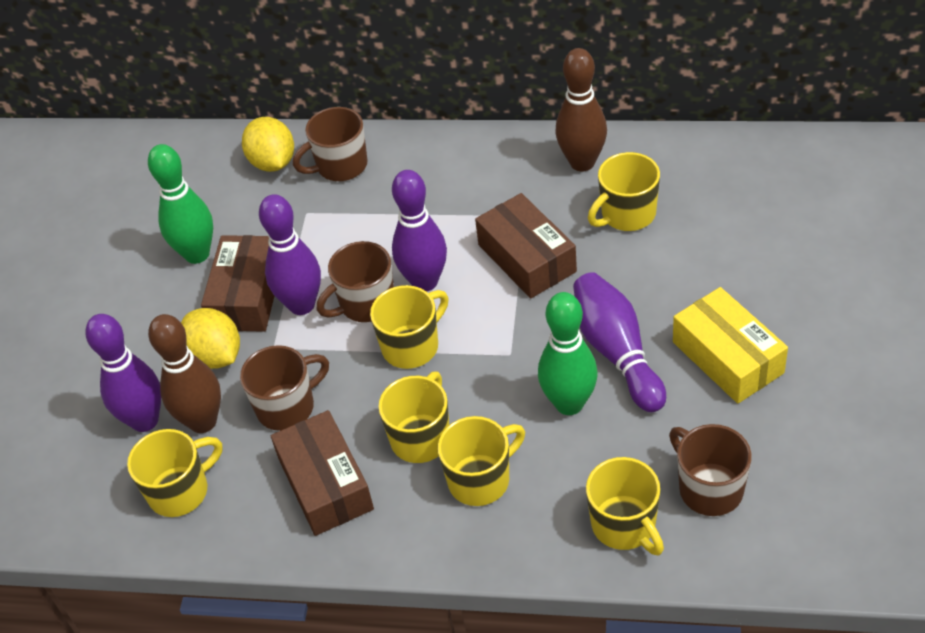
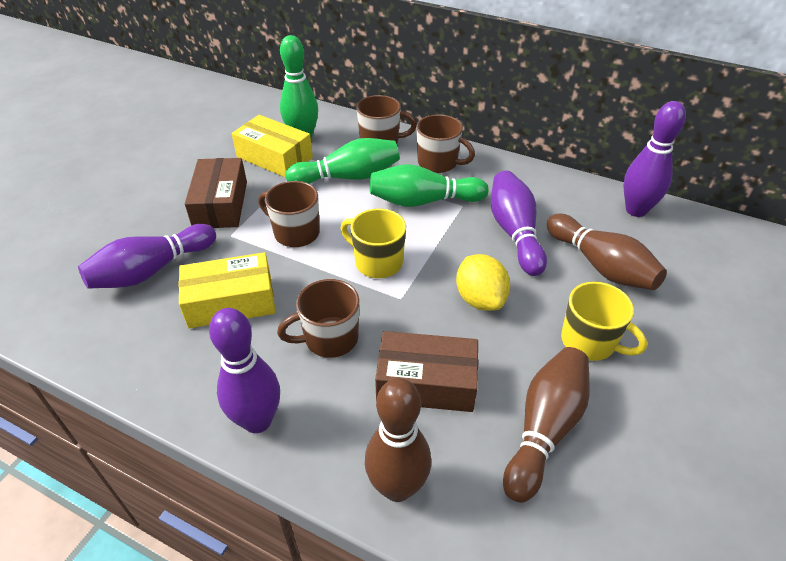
brown bowling pin: 2 -> 3
brown box: 3 -> 2
green bowling pin: 2 -> 3
yellow box: 1 -> 2
yellow lemon: 2 -> 1
yellow mug: 6 -> 2

